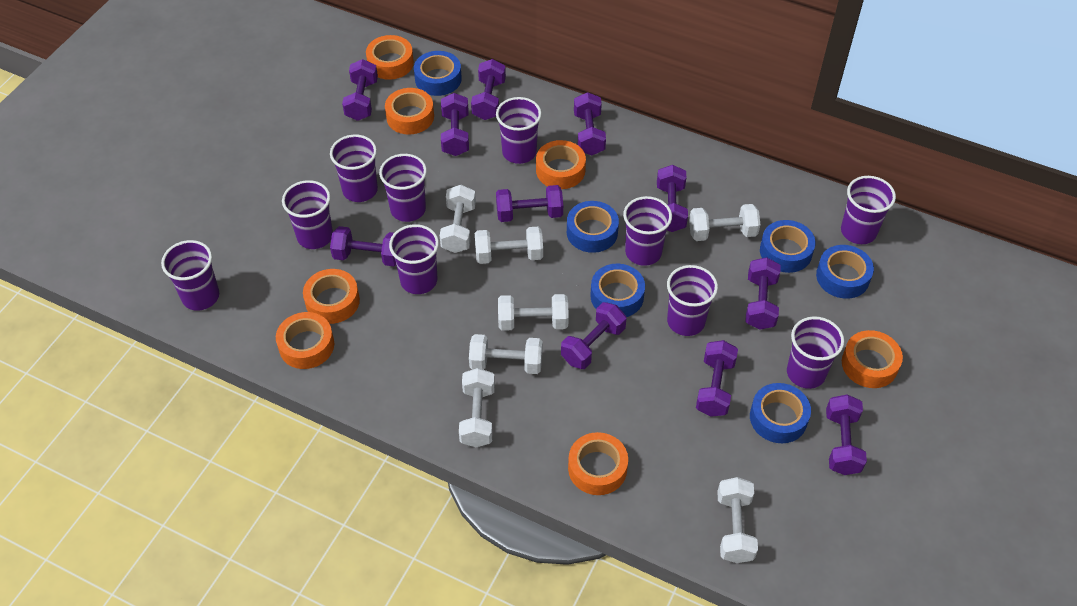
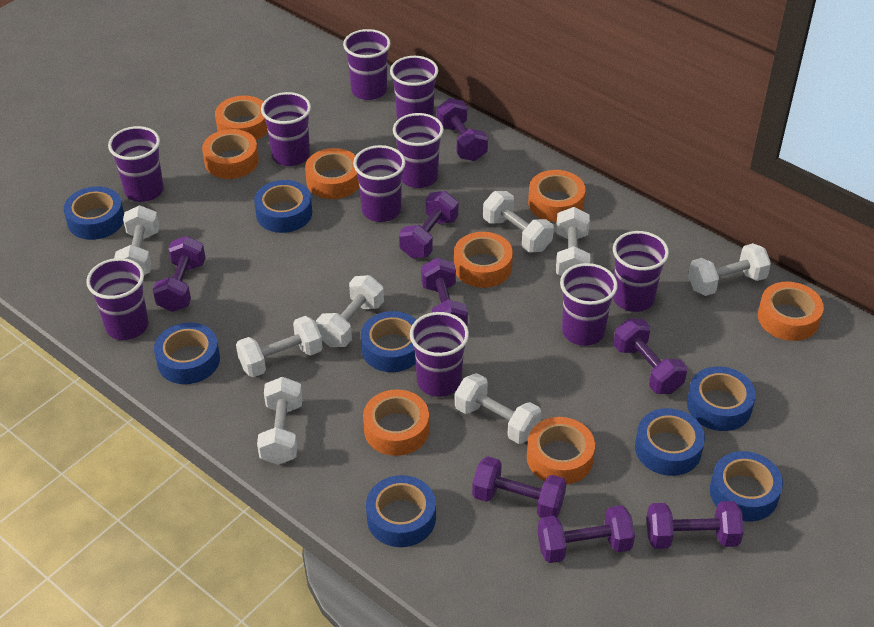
blue tape: 6 -> 8
orange tape: 7 -> 8
purple dumbbell: 11 -> 8
white dumbbell: 7 -> 8

